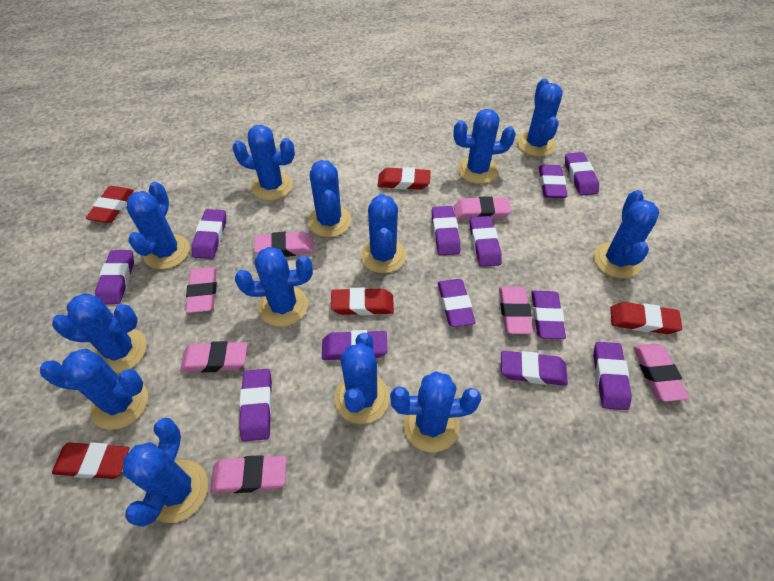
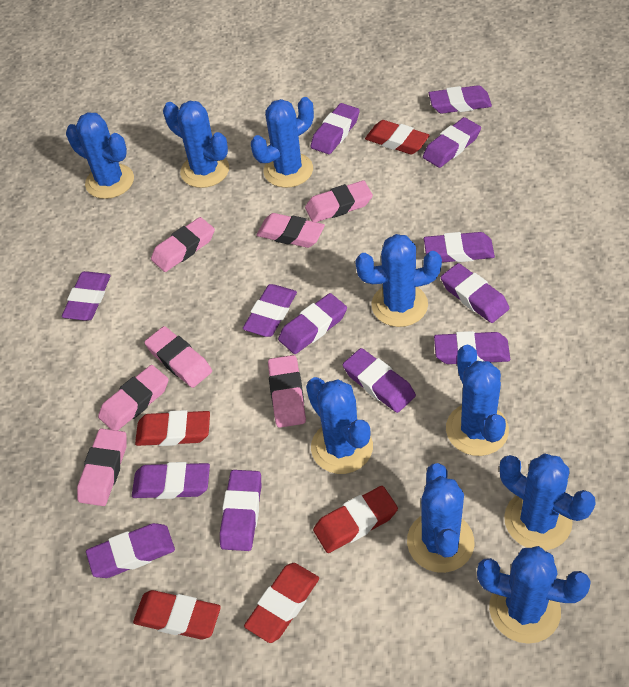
blue cactus: 13 -> 9
purple eraser: 12 -> 13

